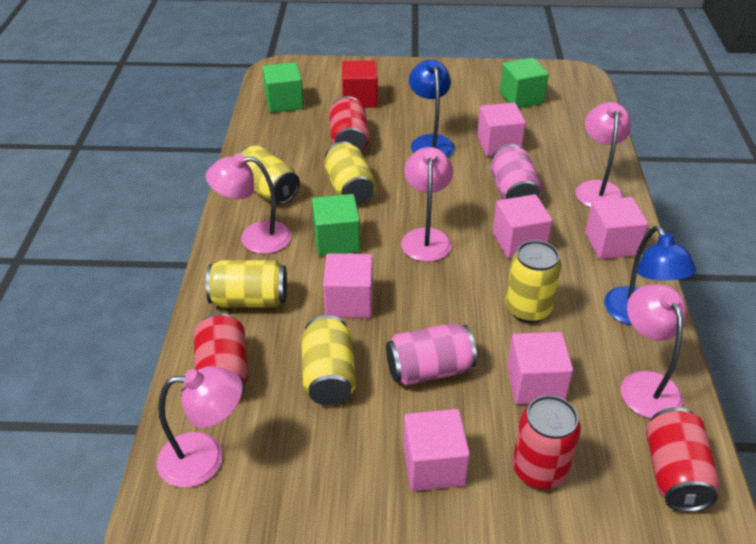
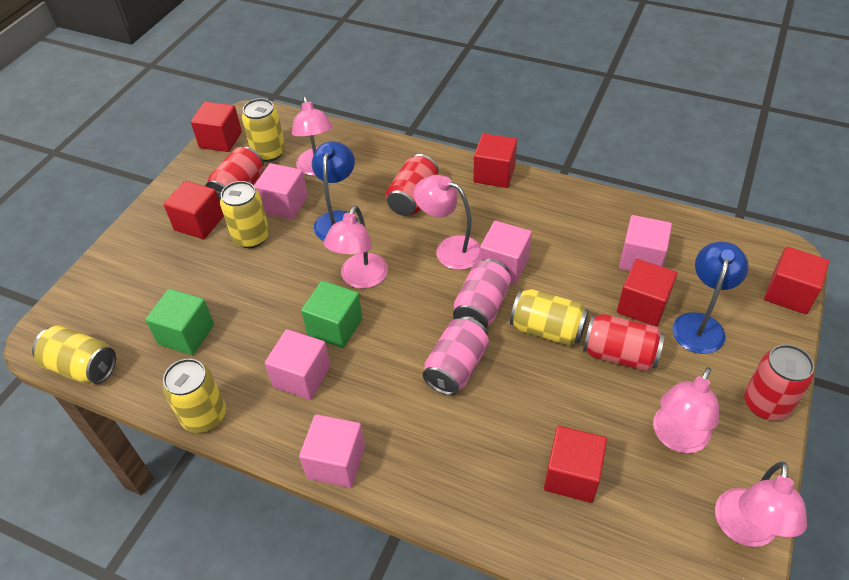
green cube: 3 -> 2
pink cube: 6 -> 5
red cube: 1 -> 6

